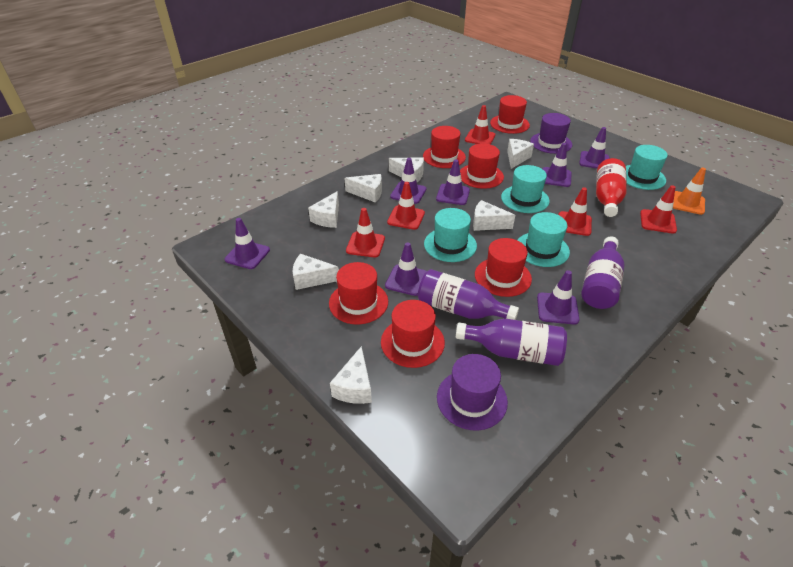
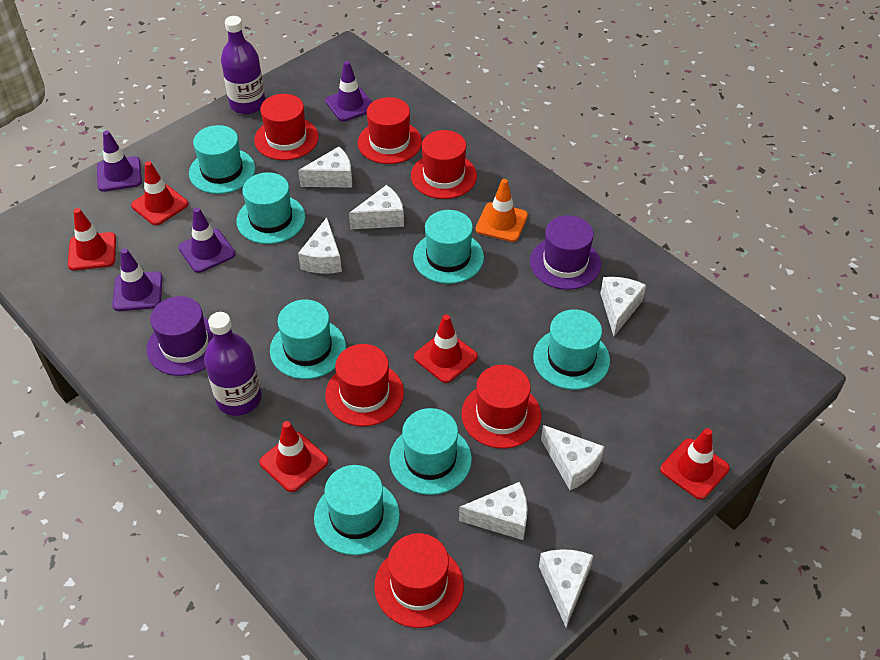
purple bottle: 3 -> 2
purple traffic cone: 7 -> 4
red bottle: 1 -> 0
turquoise hat: 4 -> 7

